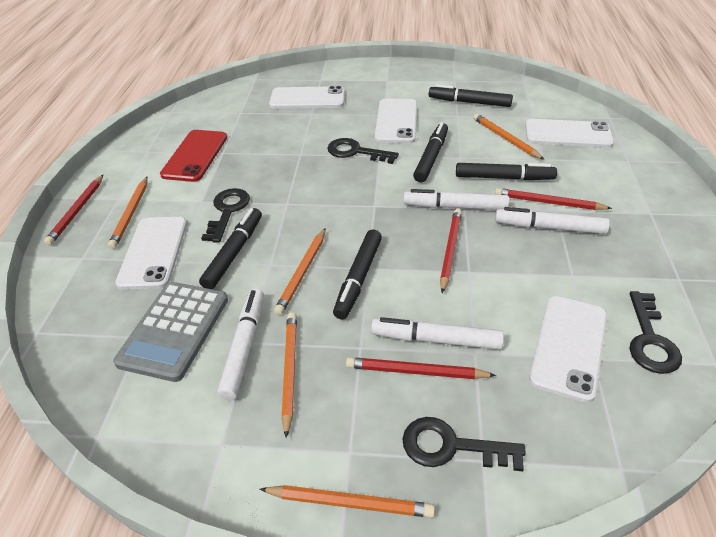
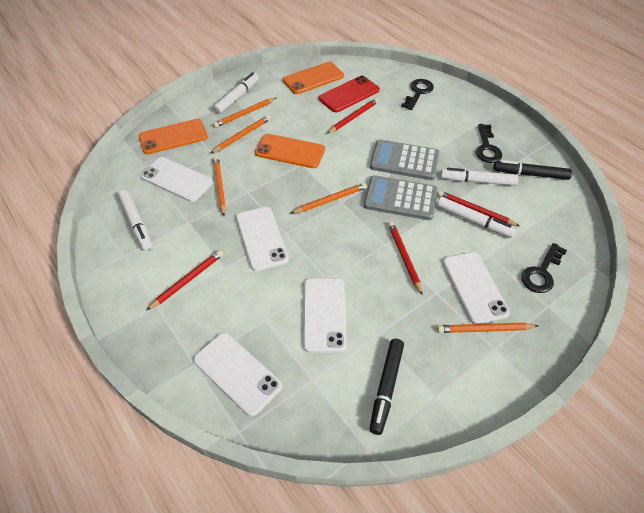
black key: 4 -> 3
black marker: 5 -> 2
grey calculator: 1 -> 2
orange phone: 0 -> 3

